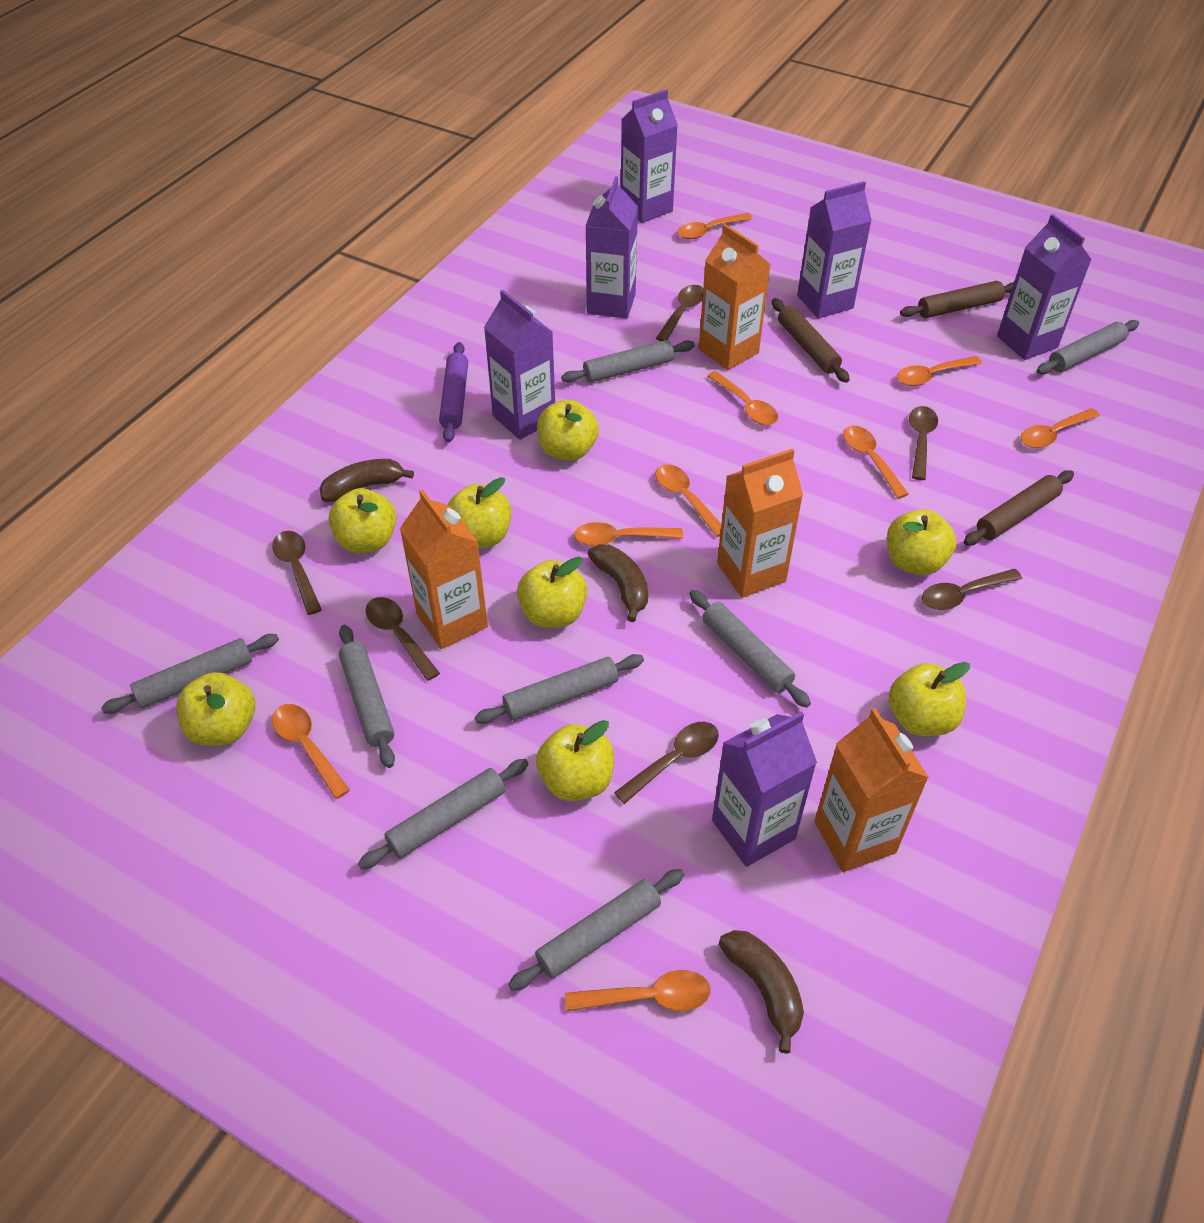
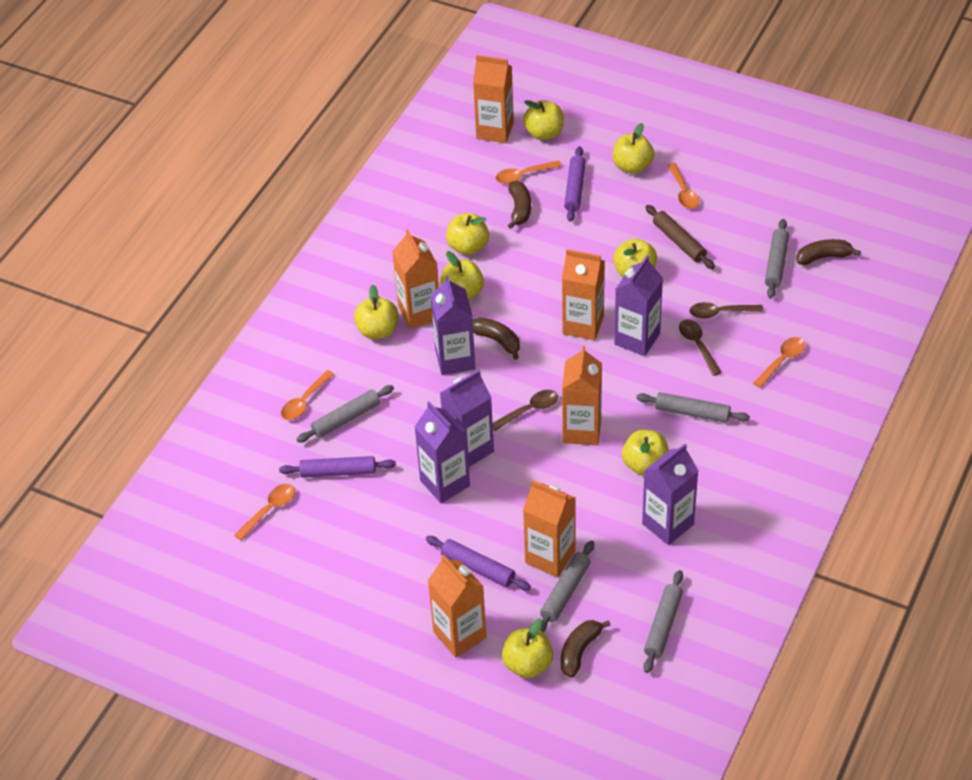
brown banana: 3 -> 4
brown rolling pin: 3 -> 1
brown spoon: 6 -> 3
grey rolling pin: 8 -> 5
orange carton: 4 -> 6
orange spoon: 9 -> 5
purple carton: 6 -> 5
purple rolling pin: 1 -> 3

